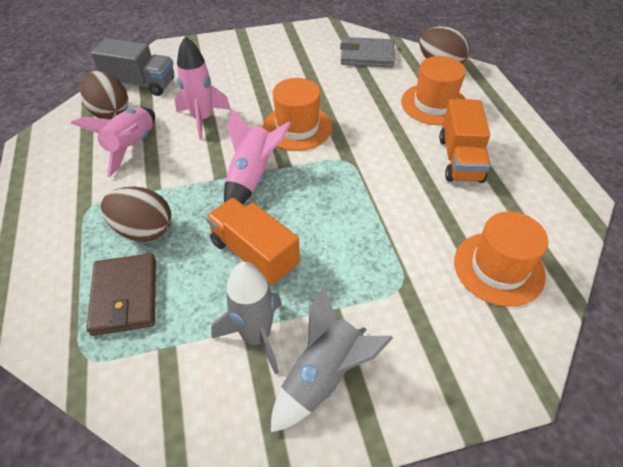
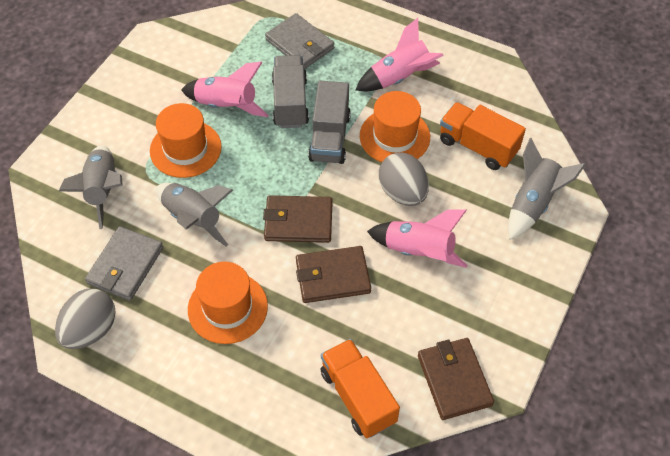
brown egg: 3 -> 0
brown wallet: 1 -> 3
grey egg: 0 -> 2
grey rocket: 2 -> 3
grey truck: 1 -> 2
grey wallet: 1 -> 2

